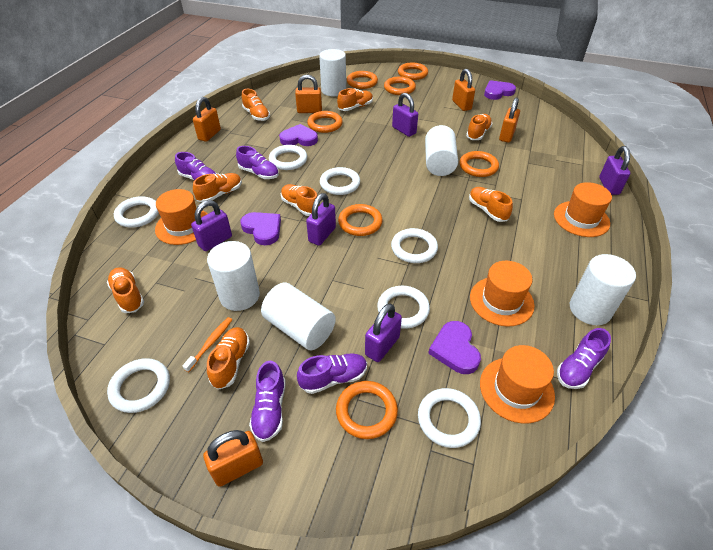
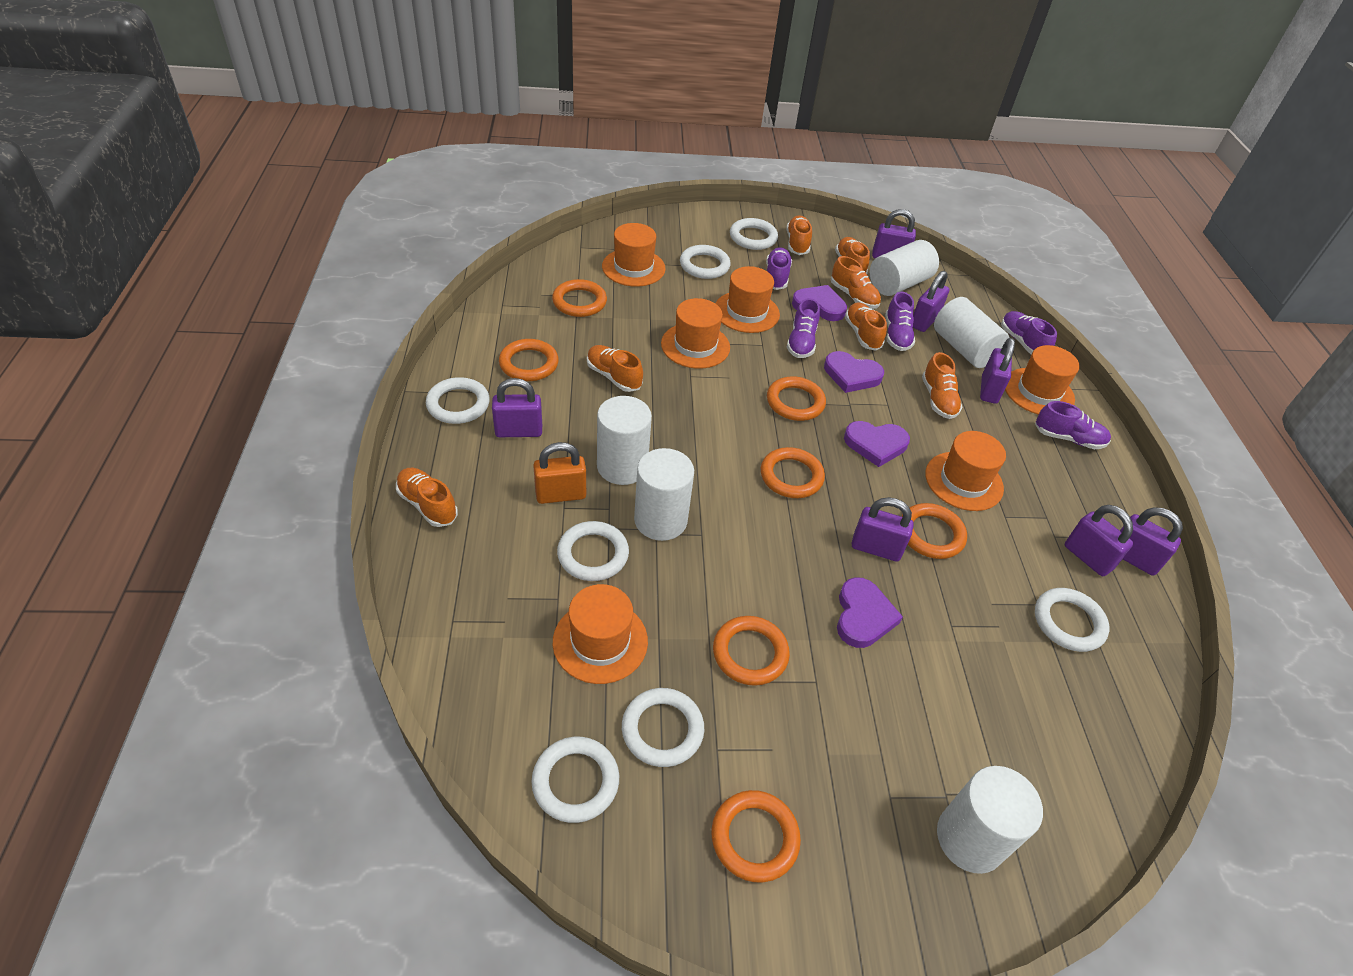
orange hat: 4 -> 6
orange padlock: 5 -> 1
orange shoe: 8 -> 7
orange toothbrush: 1 -> 0
purple padlock: 5 -> 7

